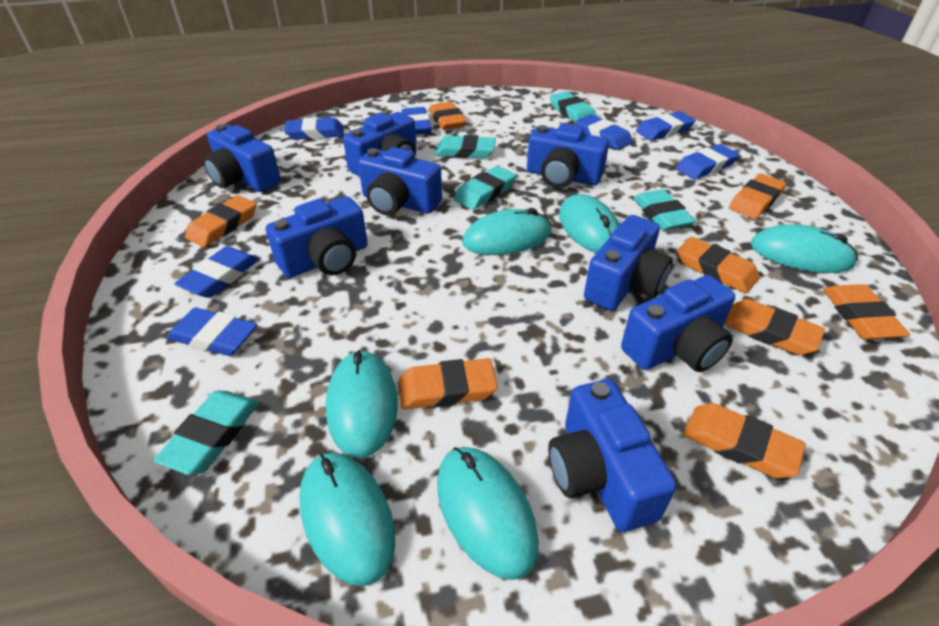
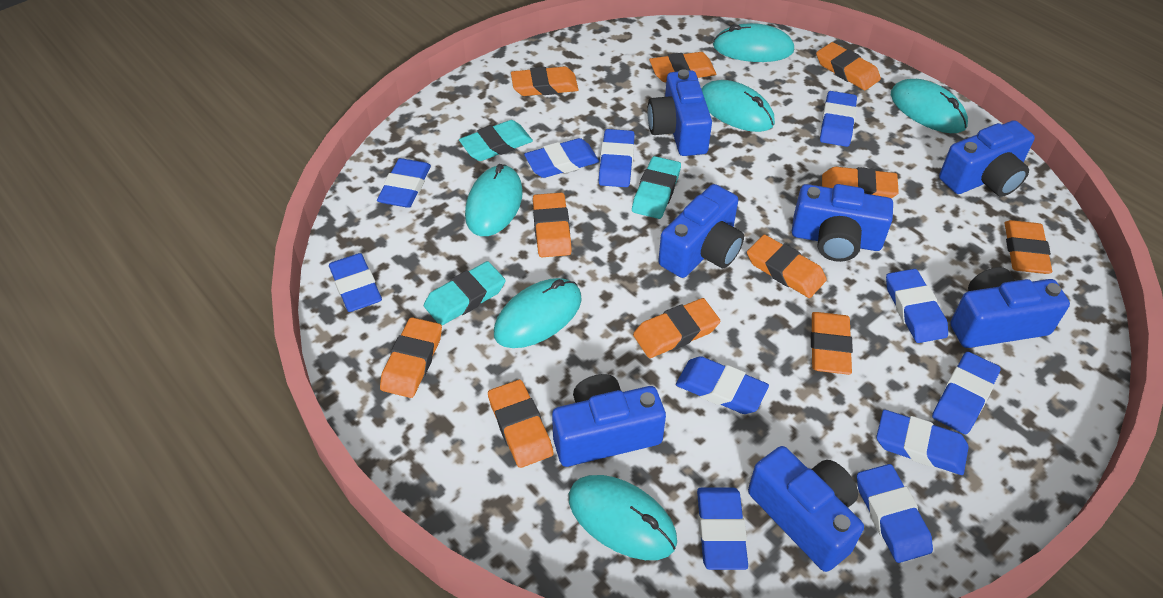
blue camera: 8 -> 7
blue eraser: 7 -> 11
orange eraser: 8 -> 11
turquoise eraser: 5 -> 3

